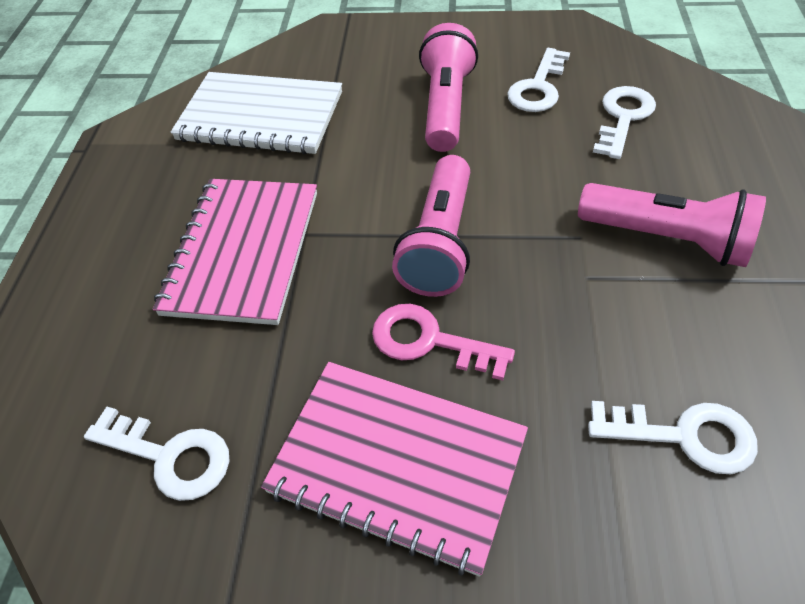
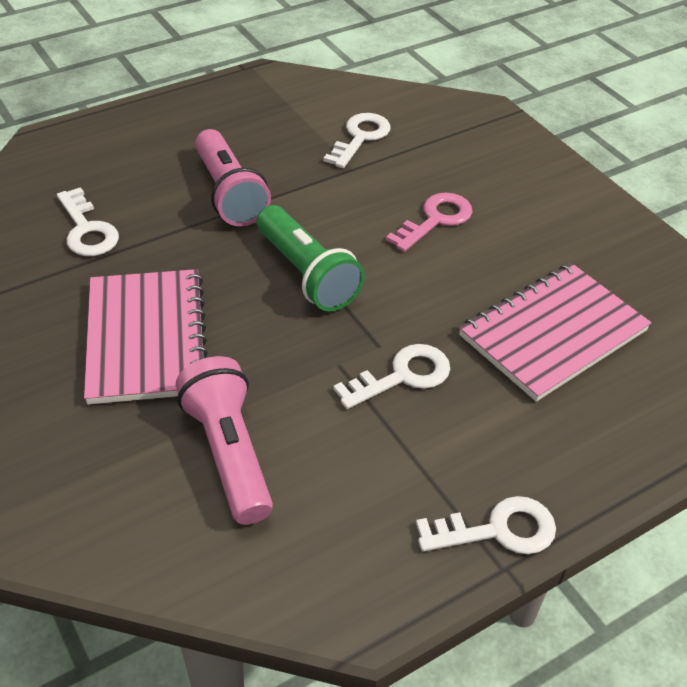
green flashlight: 0 -> 1
pink flashlight: 3 -> 2
white notebook: 1 -> 0

